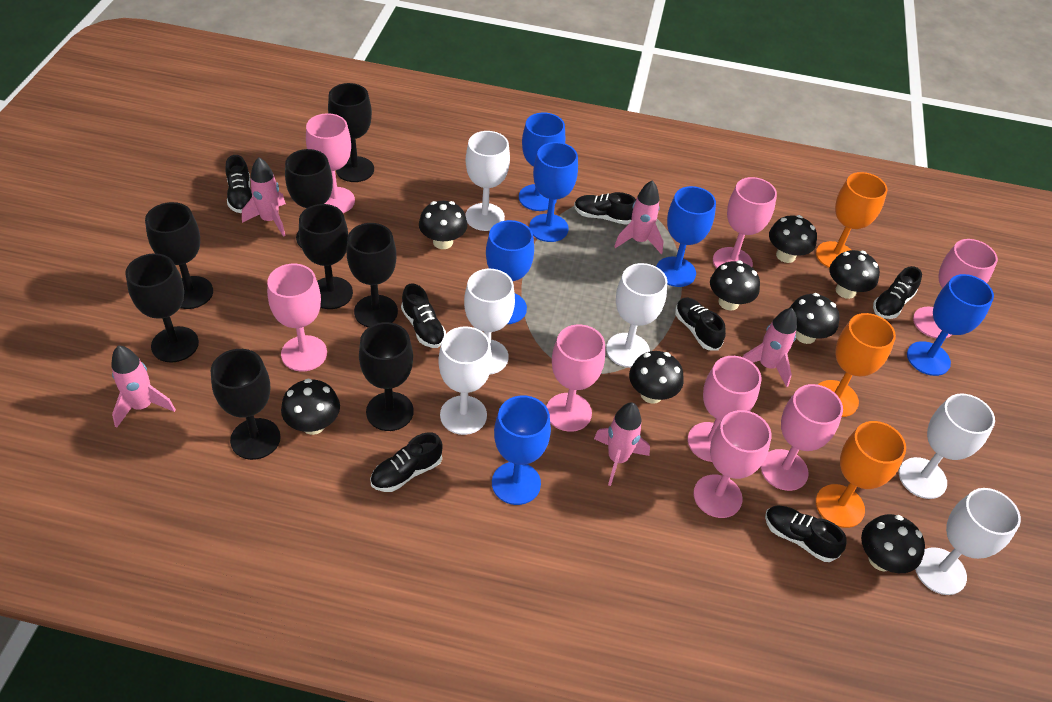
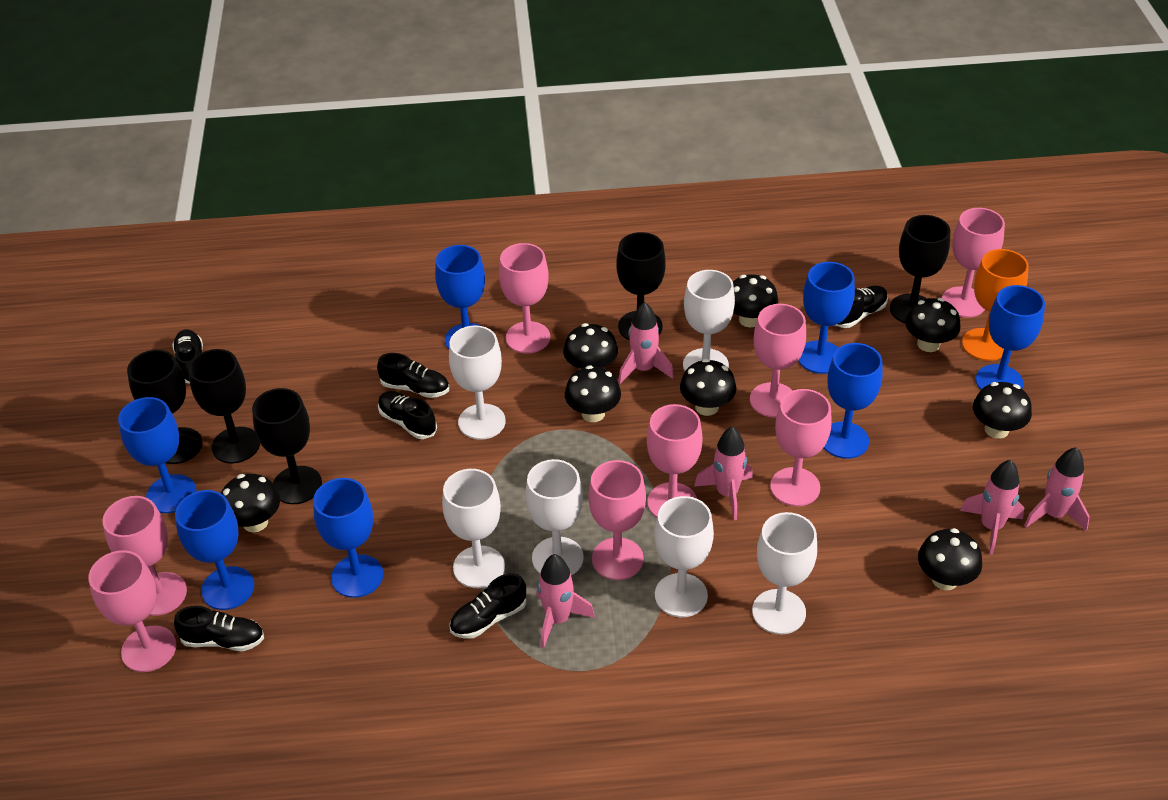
black goblet: 8 -> 5
black shoe: 7 -> 6
blue goblet: 6 -> 7
orange goblet: 3 -> 1

